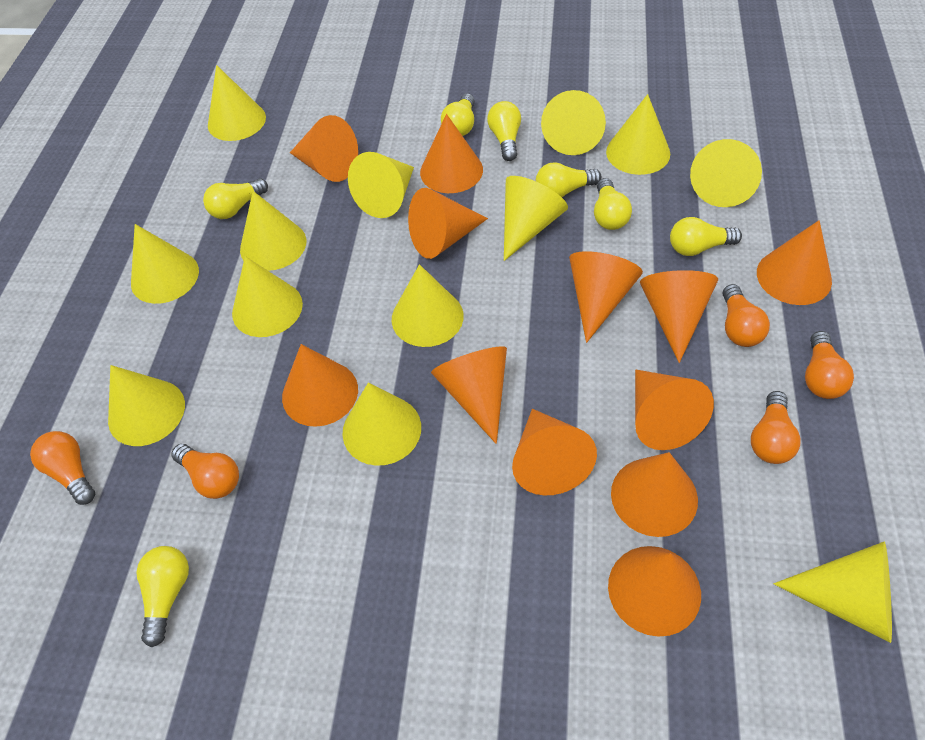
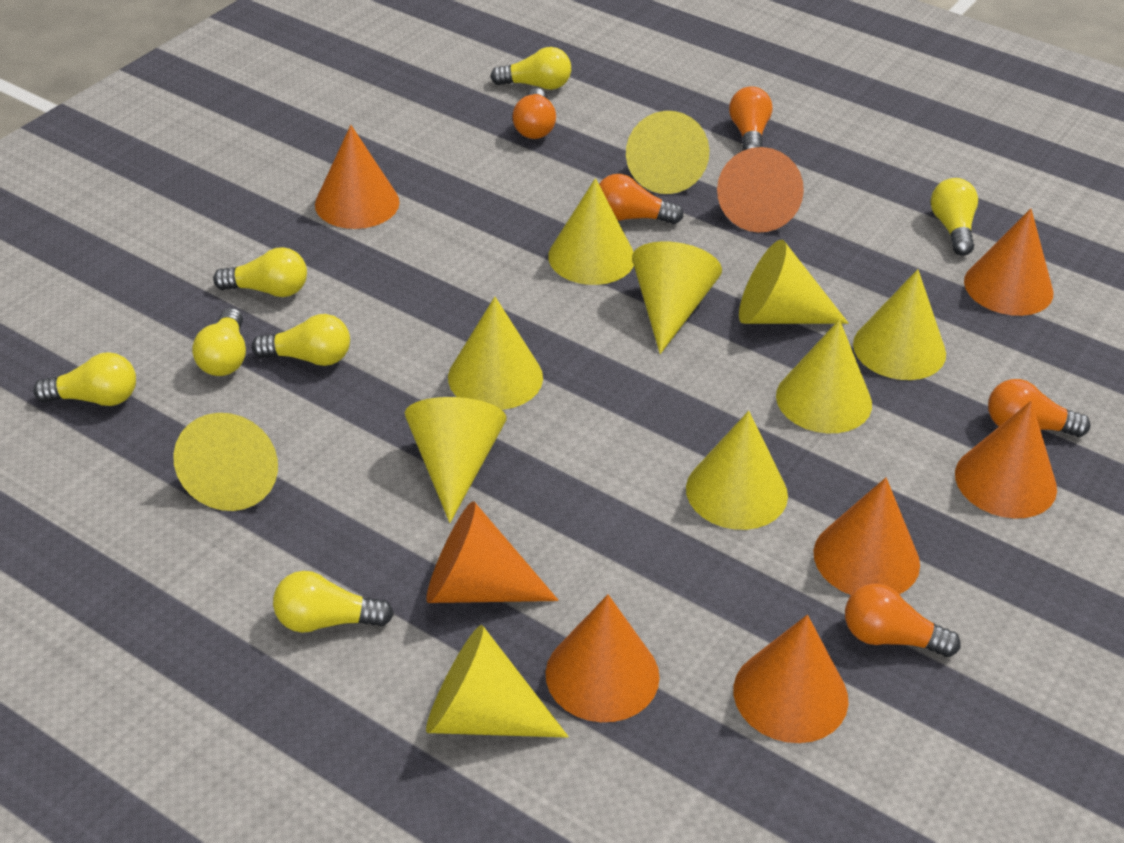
orange cone: 12 -> 8
yellow cone: 13 -> 11

